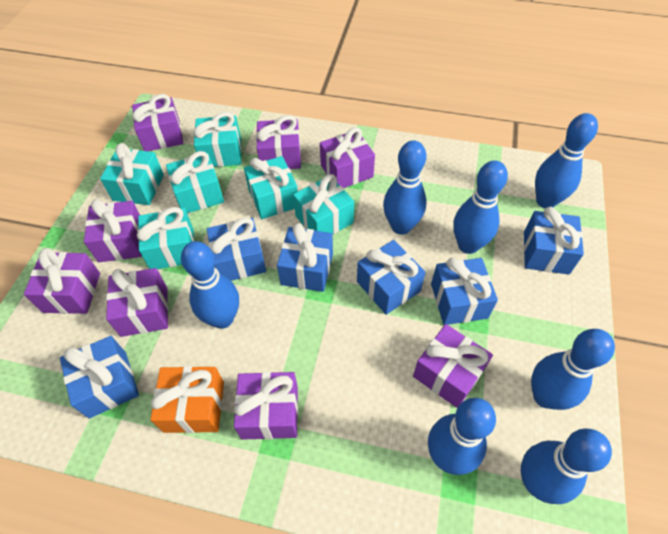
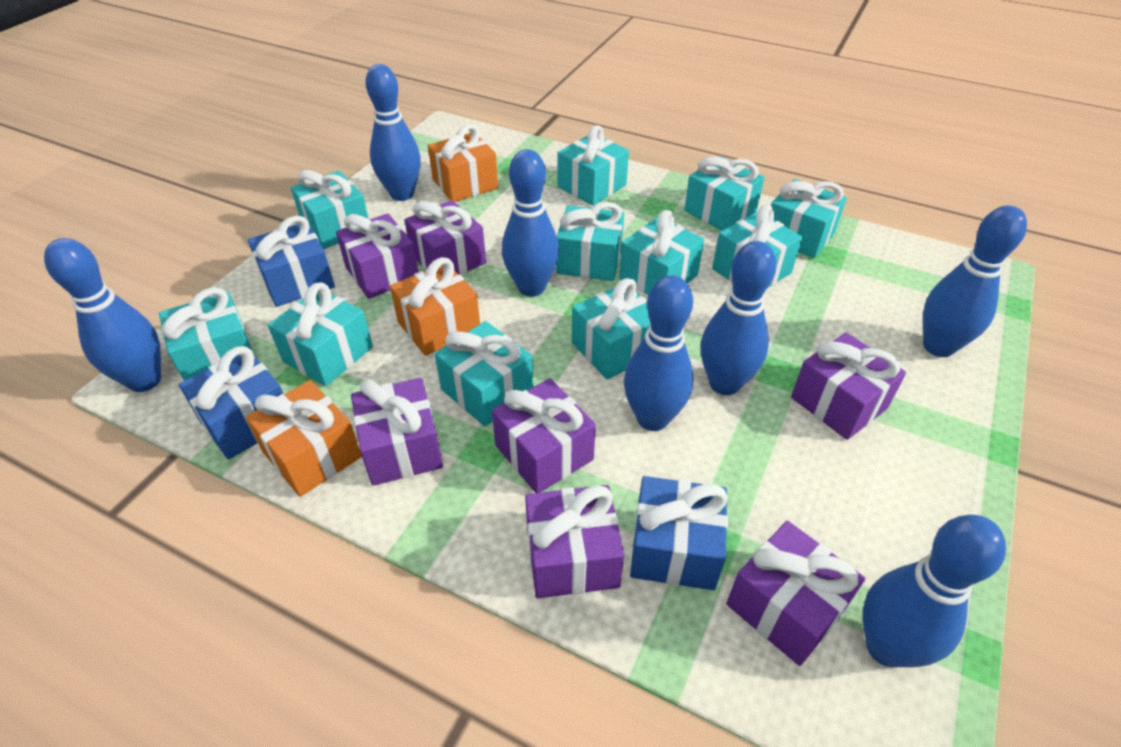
blue gift: 6 -> 3
orange gift: 1 -> 3
purple gift: 8 -> 7
turquoise gift: 6 -> 11

